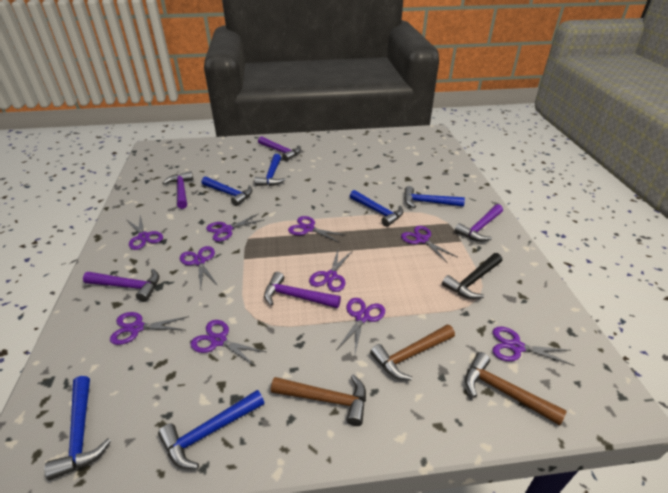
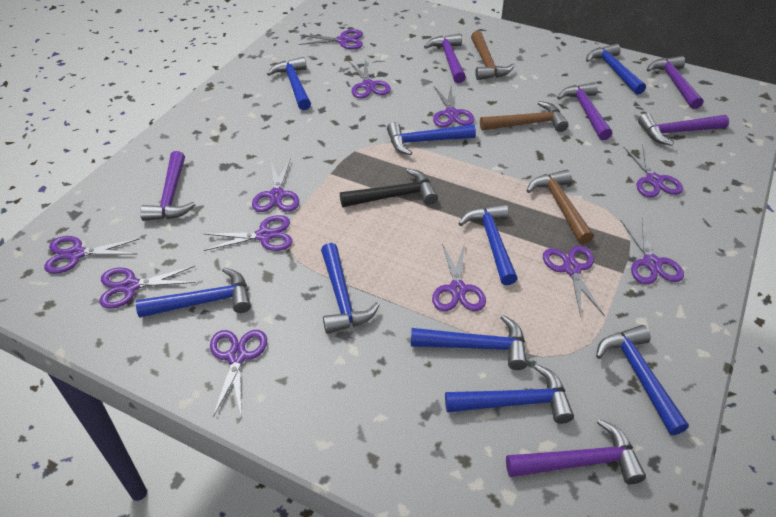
blue hammer: 6 -> 9
purple hammer: 5 -> 6
purple scissors: 10 -> 12

